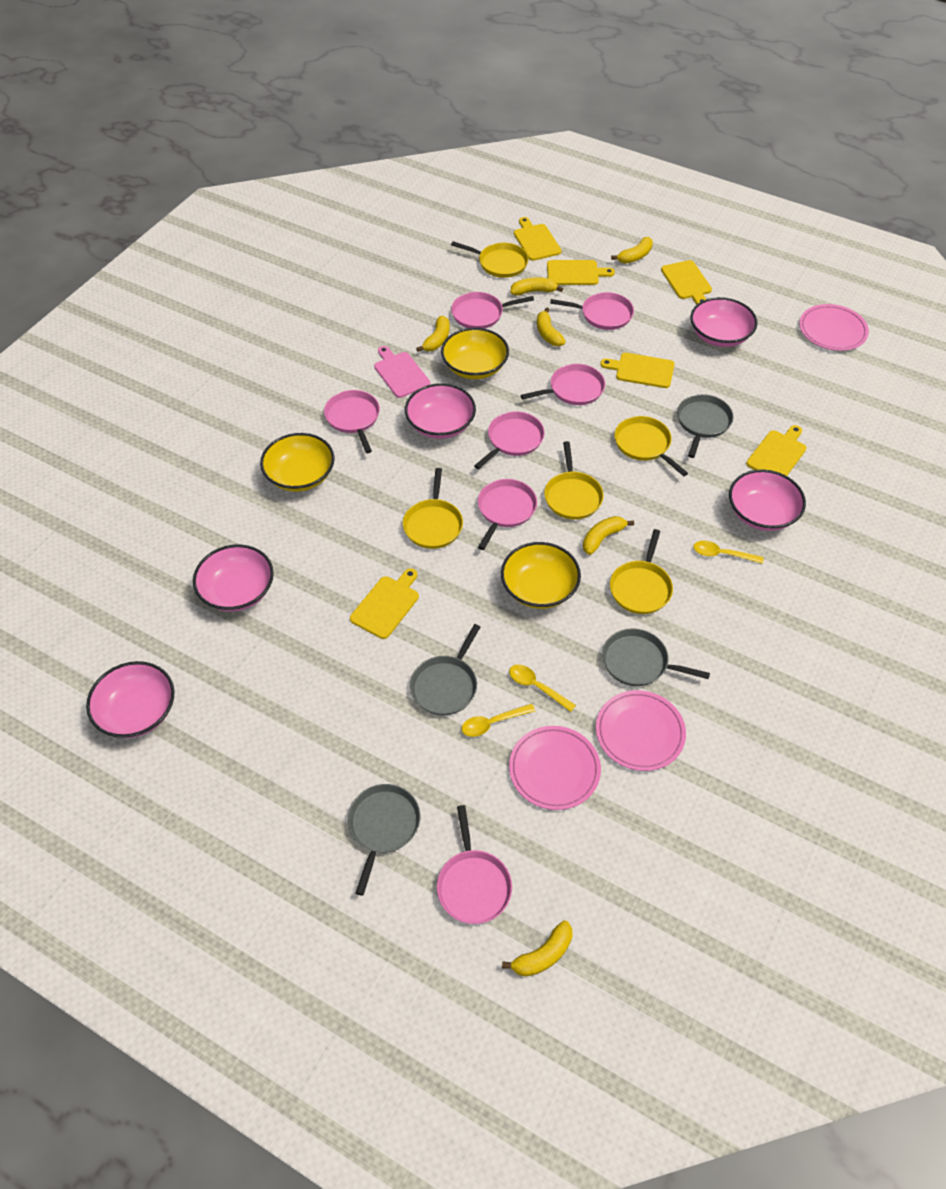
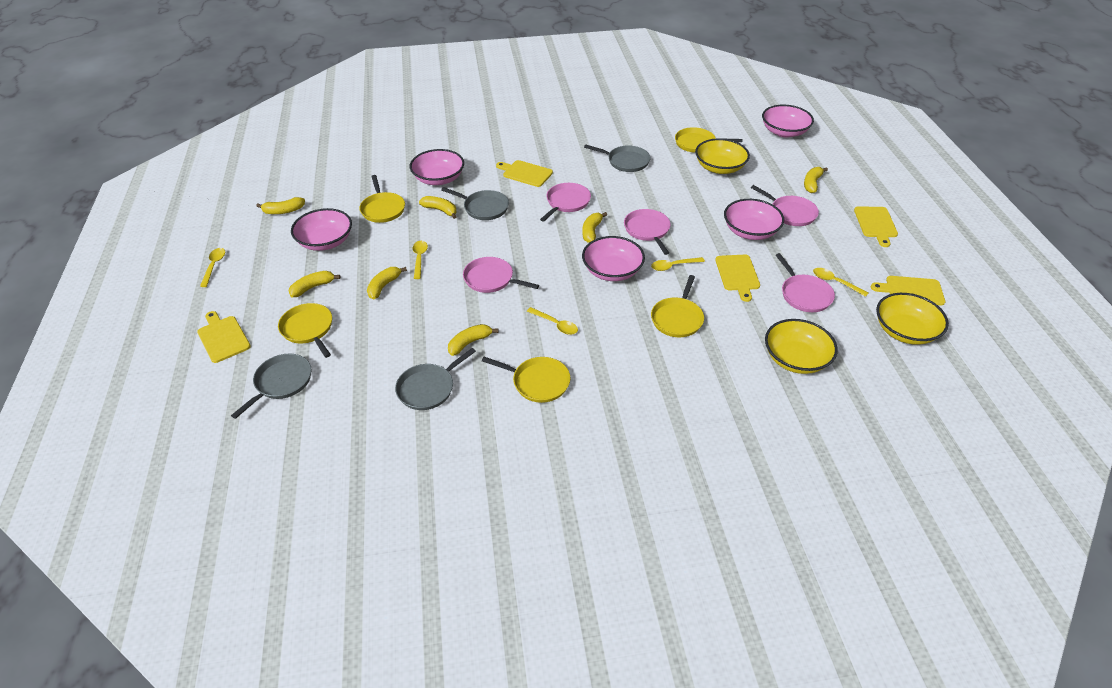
pink cutting board: 1 -> 0
pink pan: 7 -> 5
pink plate: 3 -> 0
yellow banana: 6 -> 7
yellow cutting board: 6 -> 5
yellow spoon: 3 -> 5

